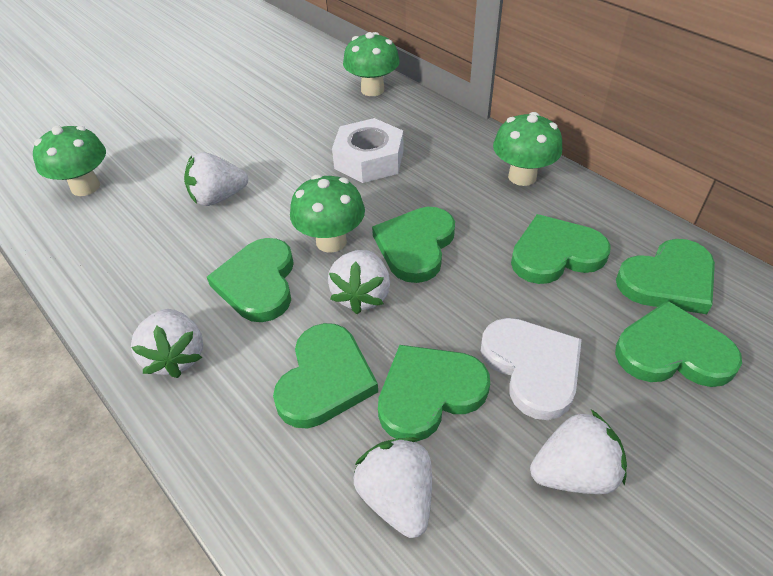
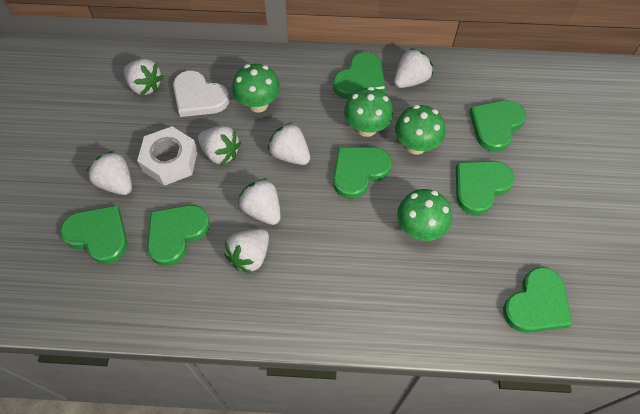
white strawberry: 5 -> 7

